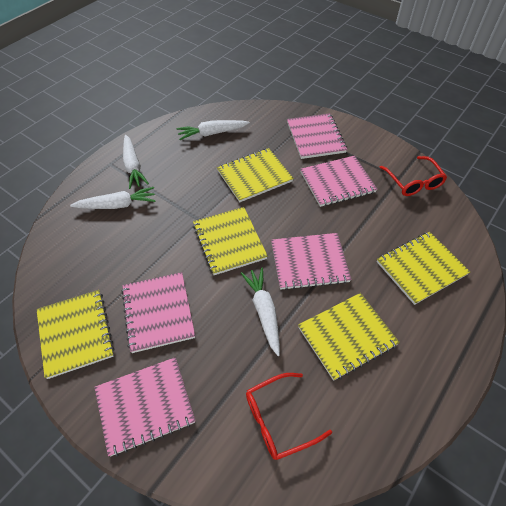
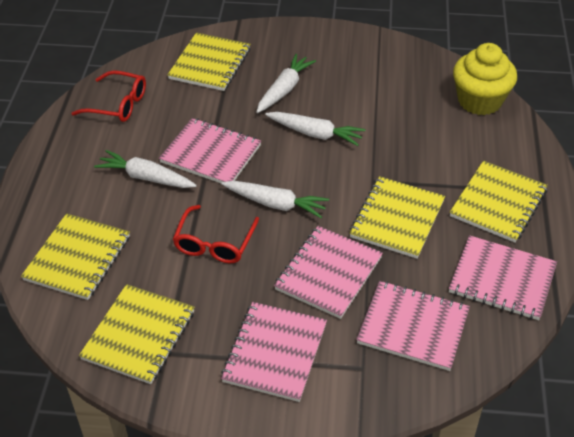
yellow cupcake: 0 -> 1

